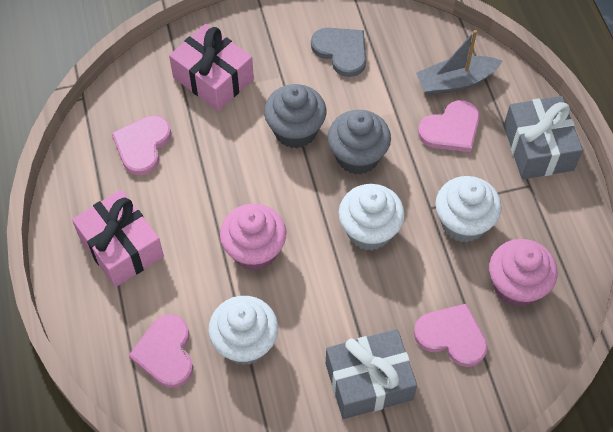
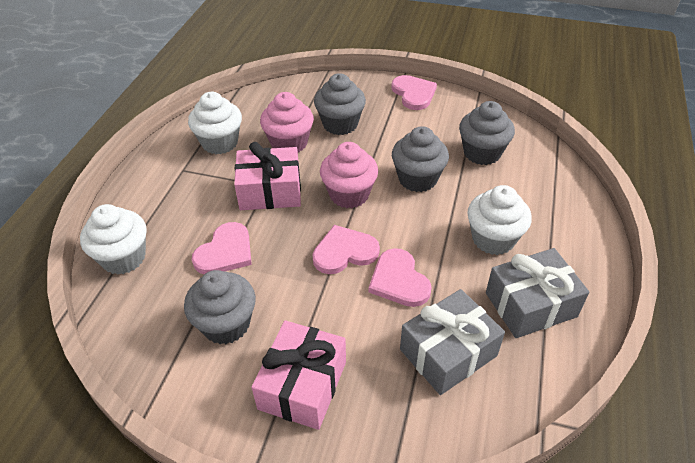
grey boat: 1 -> 0
grey cupcake: 2 -> 4
grey heart: 1 -> 0

